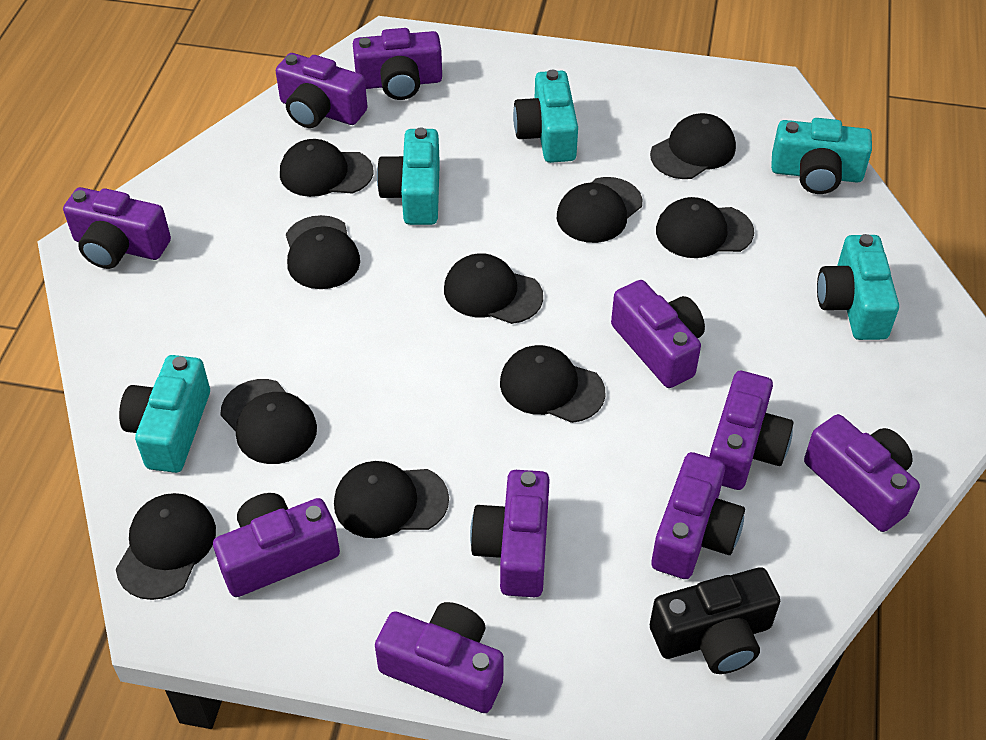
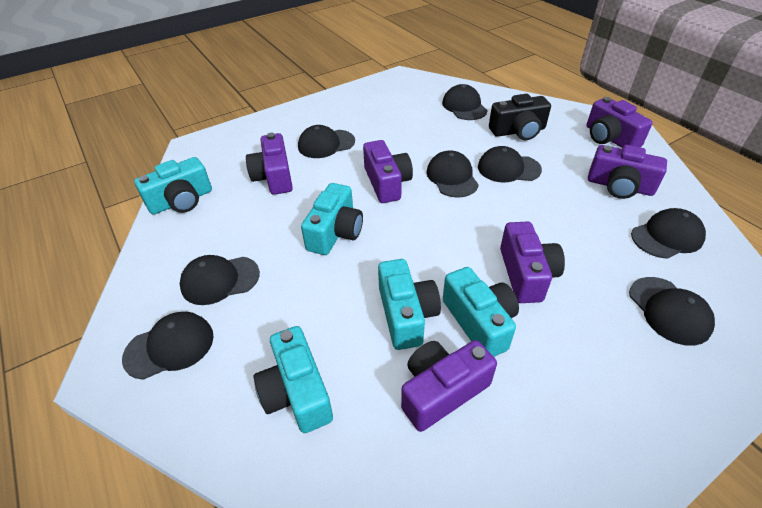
black cap: 10 -> 8
purple camera: 10 -> 6

